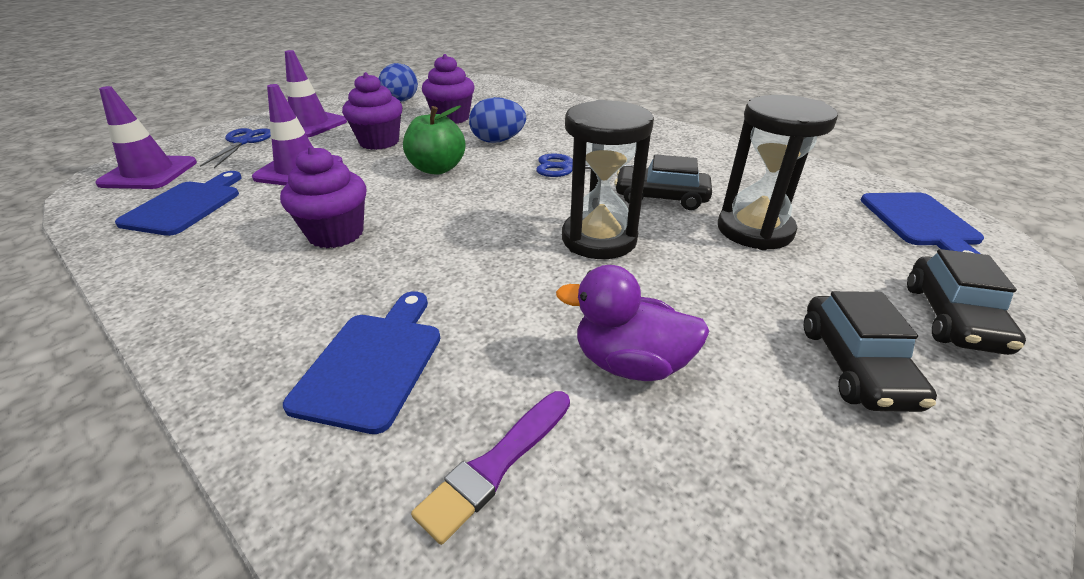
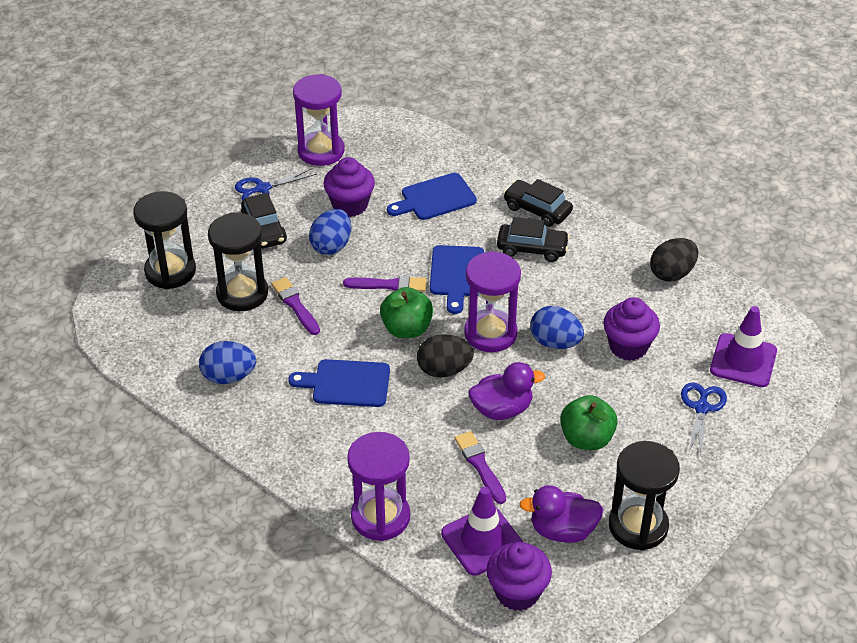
black egg: 0 -> 2
black hourglass: 2 -> 3
blue egg: 2 -> 3
green apple: 1 -> 2
purple brush: 1 -> 3
purple duck: 1 -> 2
purple hourglass: 0 -> 3
purple traffic cone: 3 -> 2

